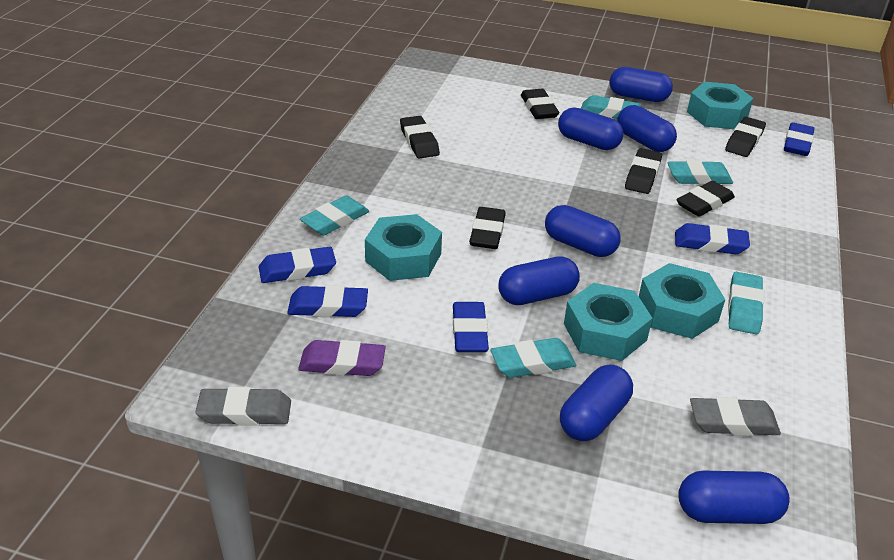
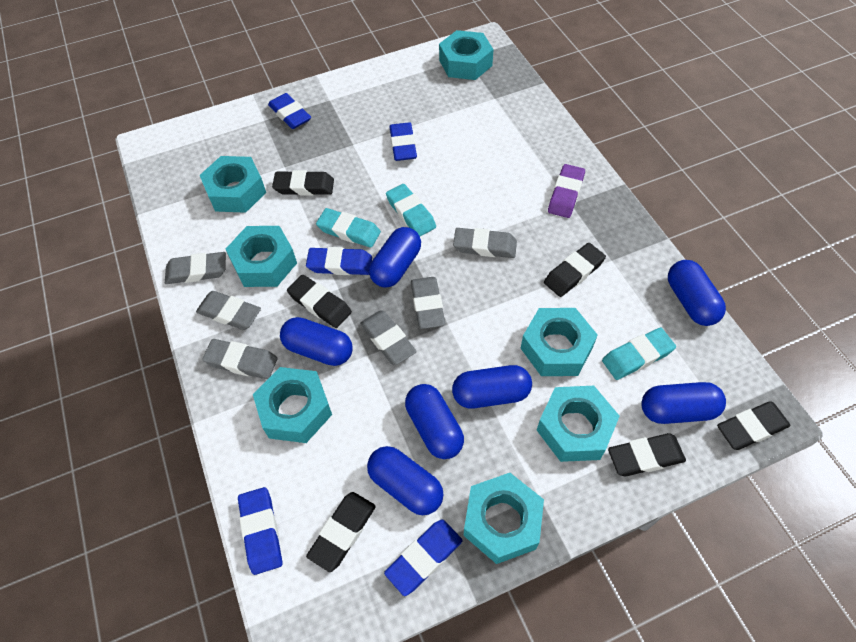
grey eraser: 2 -> 6
turquoise eraser: 5 -> 3
turquoise nut: 4 -> 7

